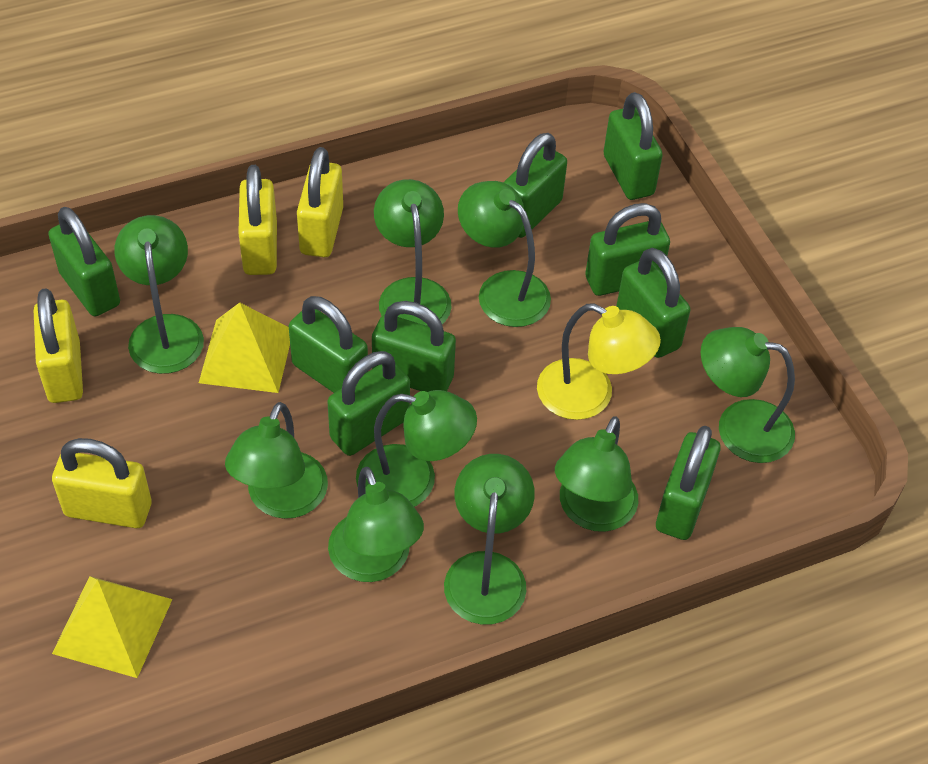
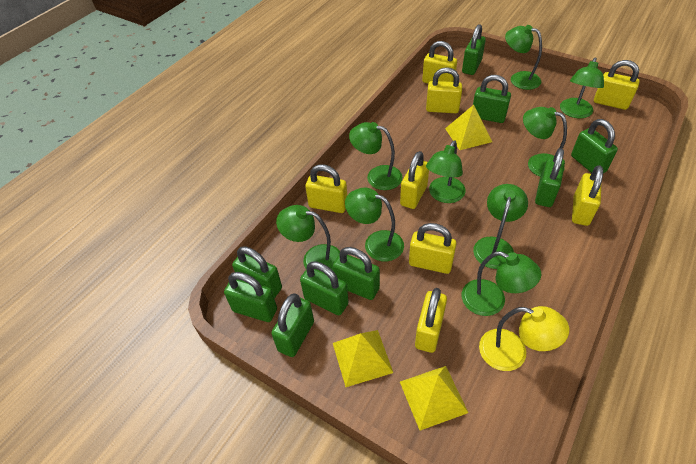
yellow padlock: 4 -> 8
yellow pyramid: 2 -> 3

